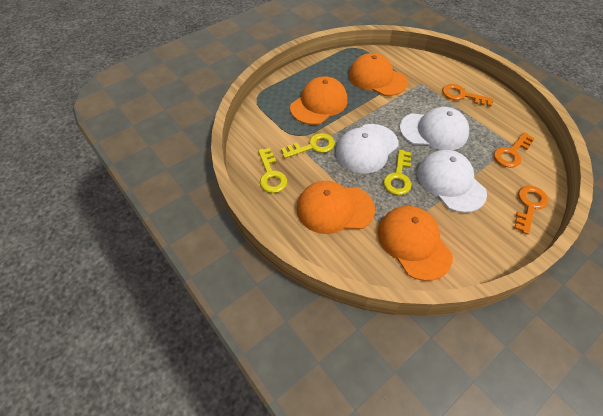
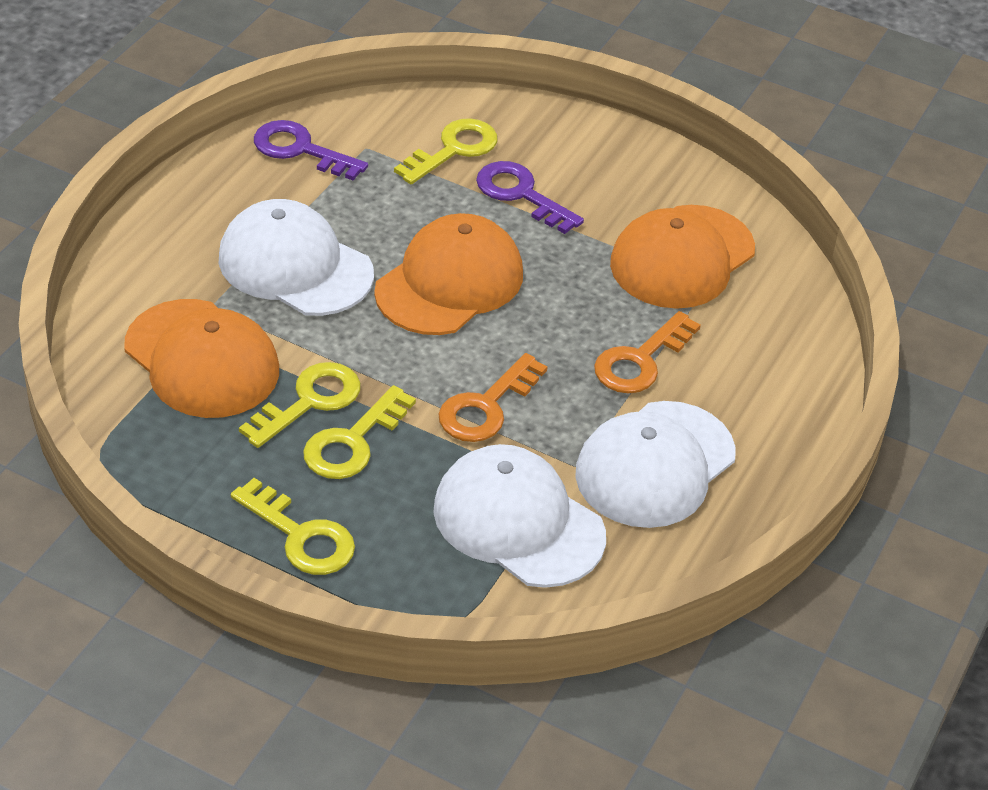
orange cap: 4 -> 3
orange key: 3 -> 2
purple key: 0 -> 2
yellow key: 3 -> 4

